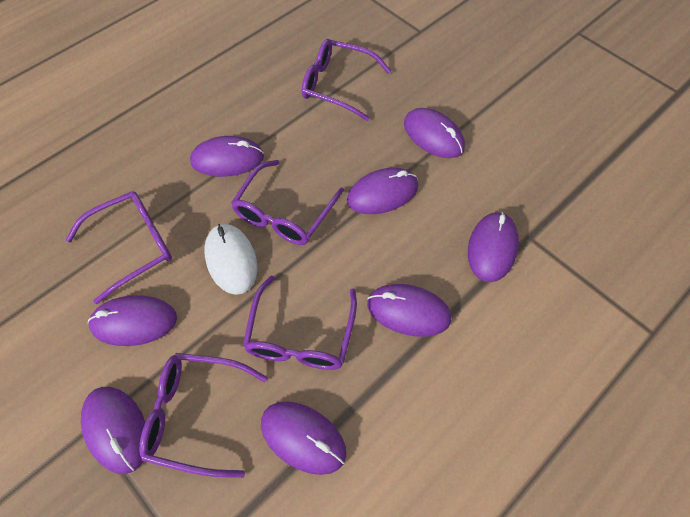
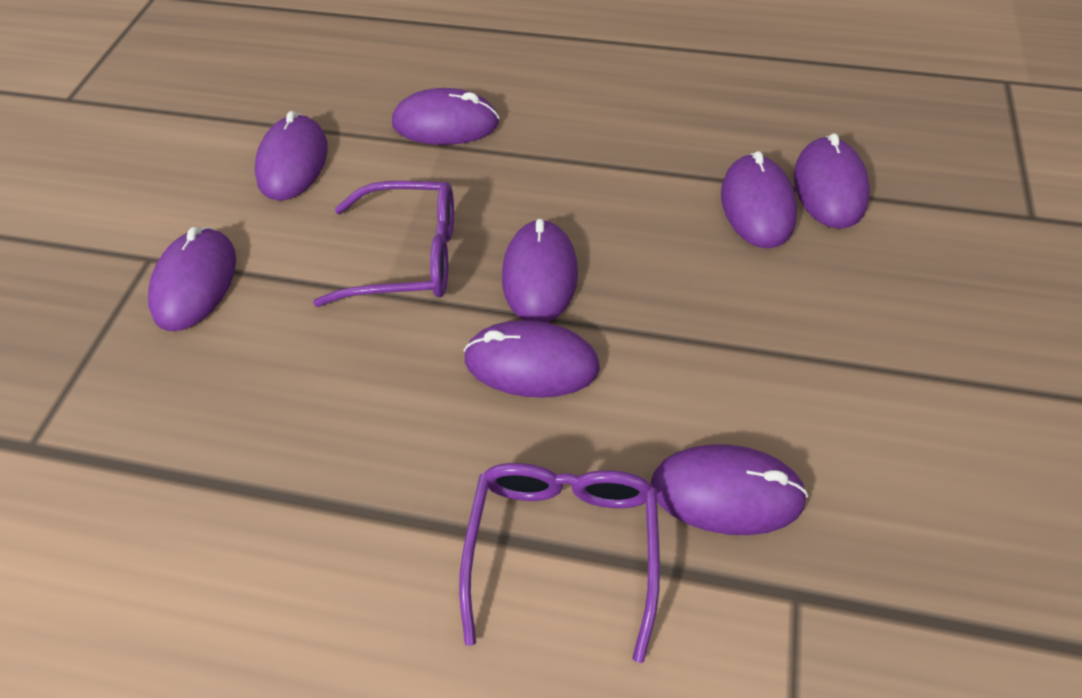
purple glasses: 5 -> 2
white mouse: 1 -> 0

